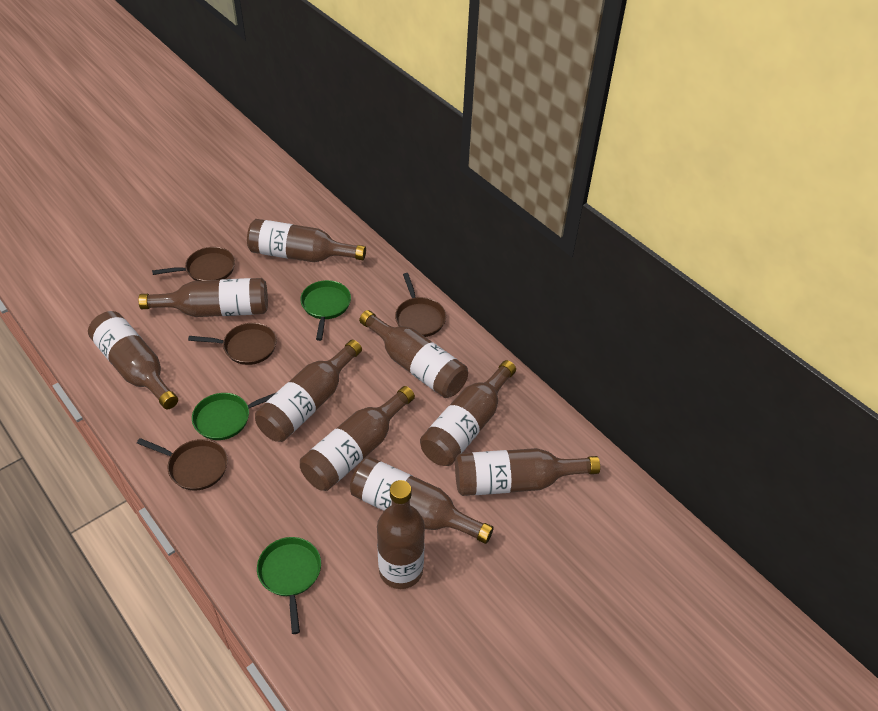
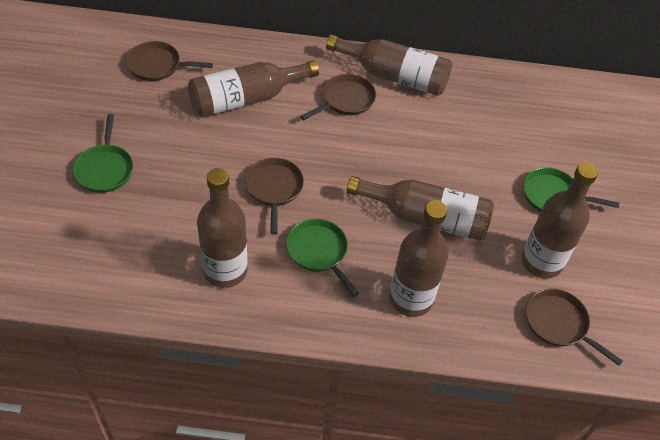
brown bottle: 10 -> 6

